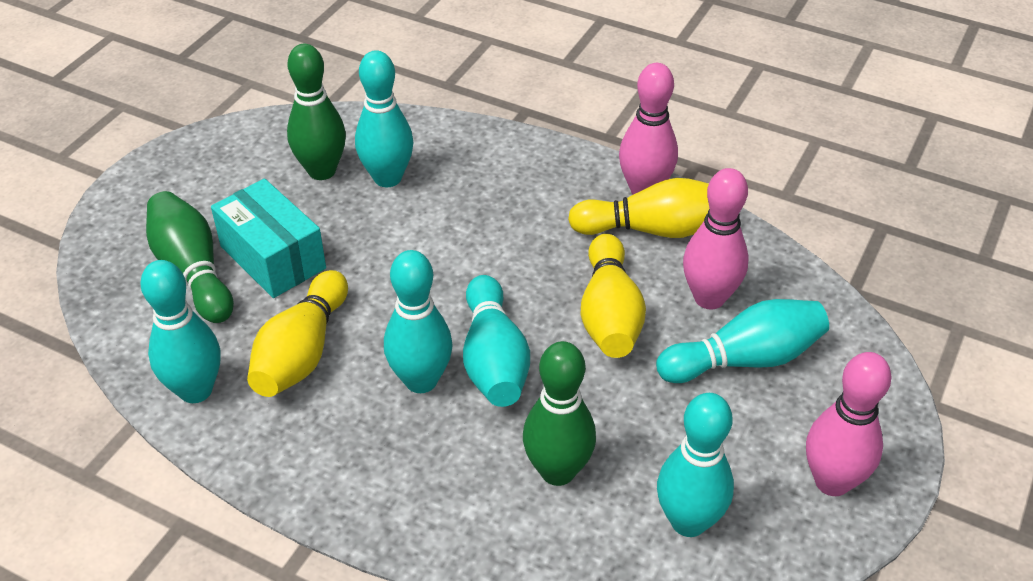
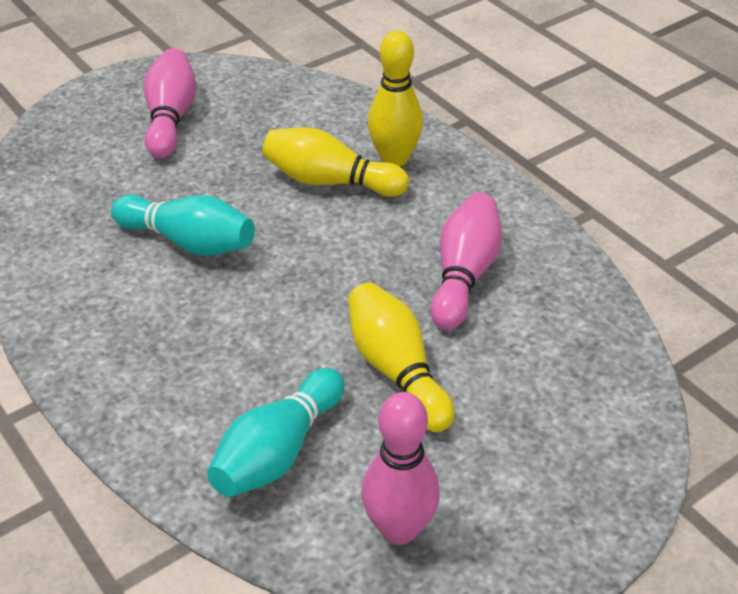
green bowling pin: 3 -> 0
turquoise bowling pin: 6 -> 2
turquoise box: 1 -> 0

